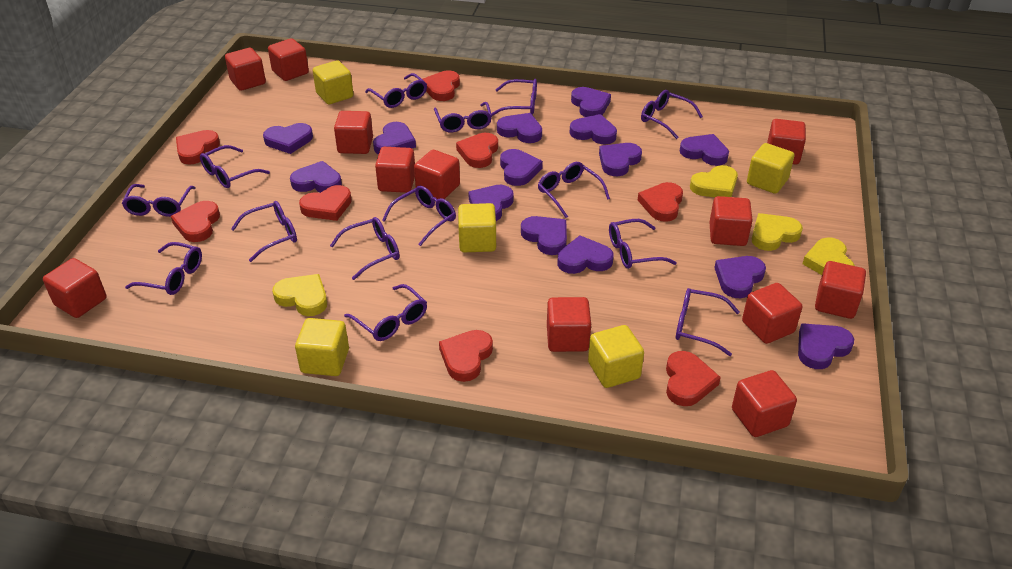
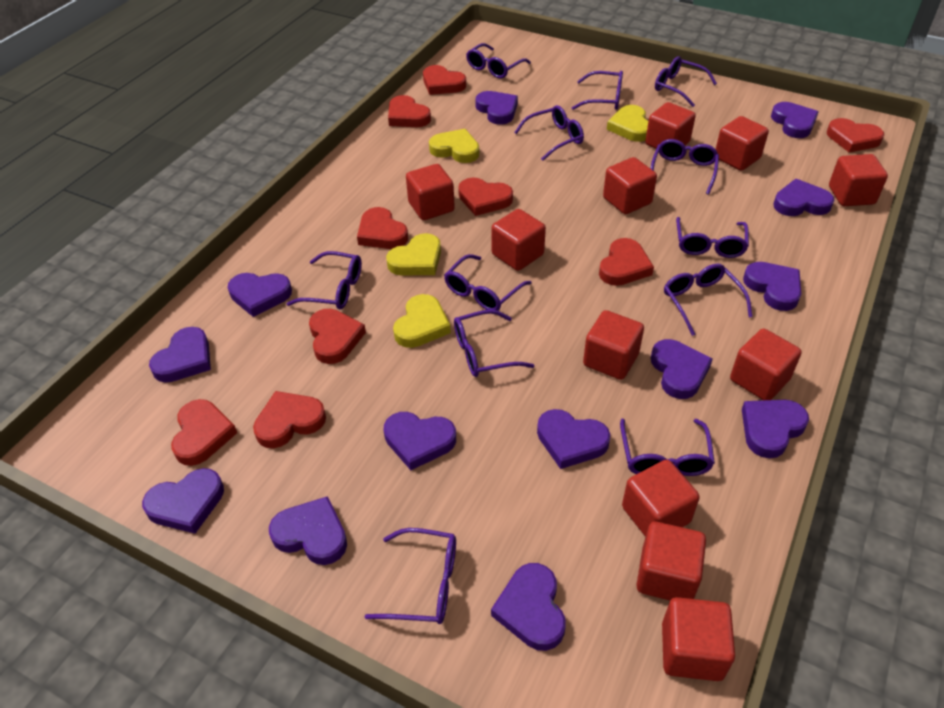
purple glasses: 14 -> 12
purple heart: 14 -> 13
red cube: 12 -> 11
red heart: 8 -> 9
yellow cube: 5 -> 0

